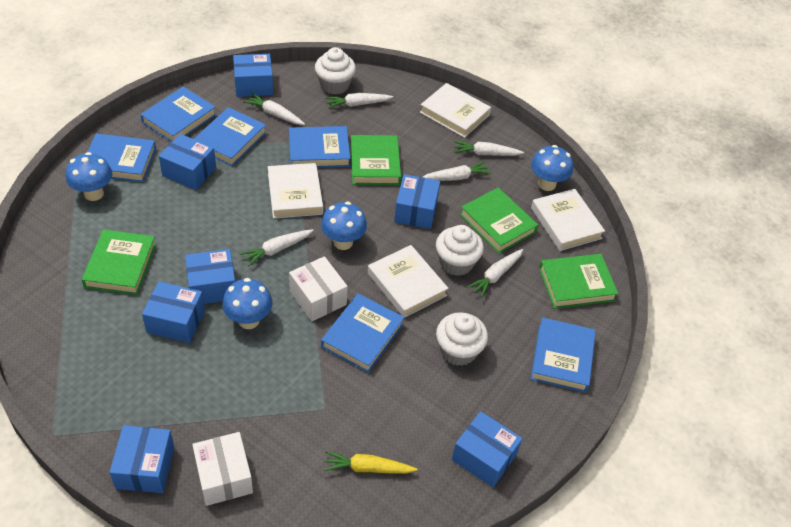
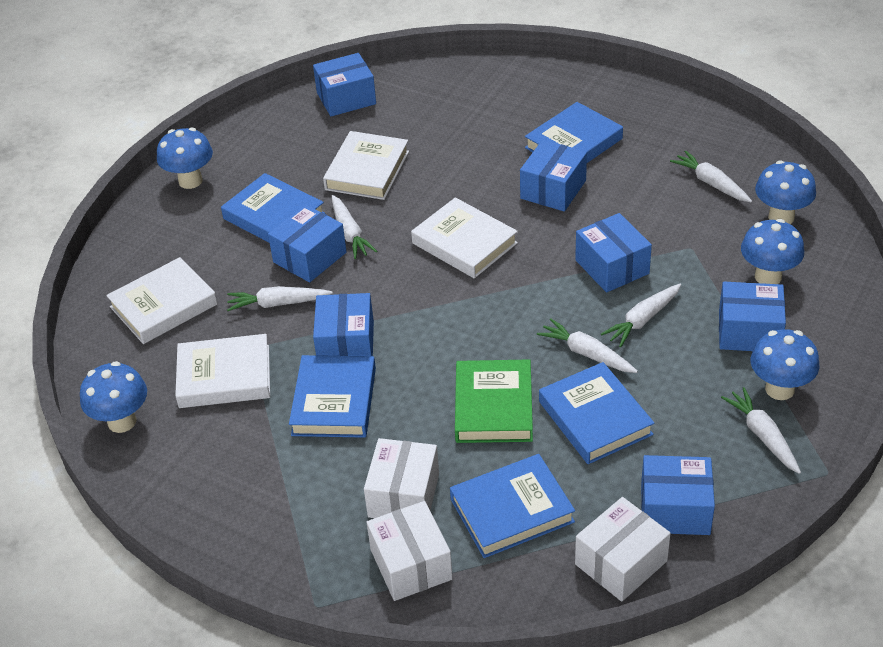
blue book: 6 -> 5
blue mushroom: 4 -> 5
green book: 4 -> 1
white box: 2 -> 3
white cupcake: 3 -> 0
yellow carrot: 1 -> 0

